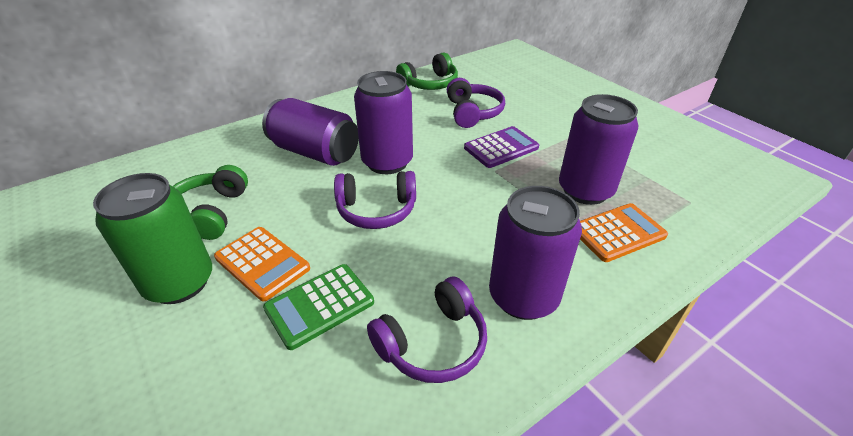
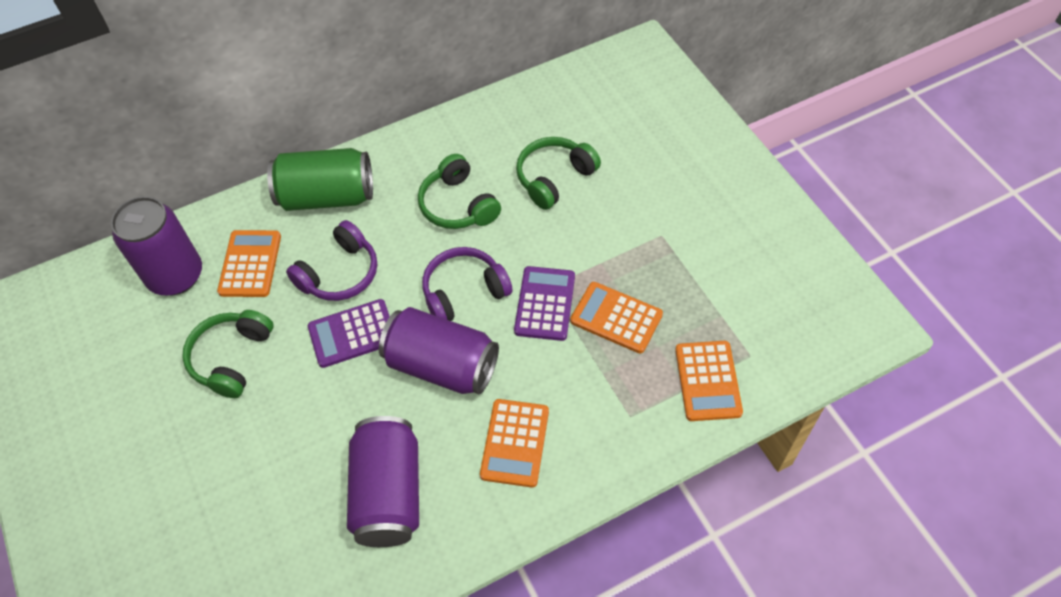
green calculator: 1 -> 0
green headphones: 2 -> 3
orange calculator: 2 -> 4
purple calculator: 1 -> 2
purple can: 4 -> 3
purple headphones: 3 -> 2

